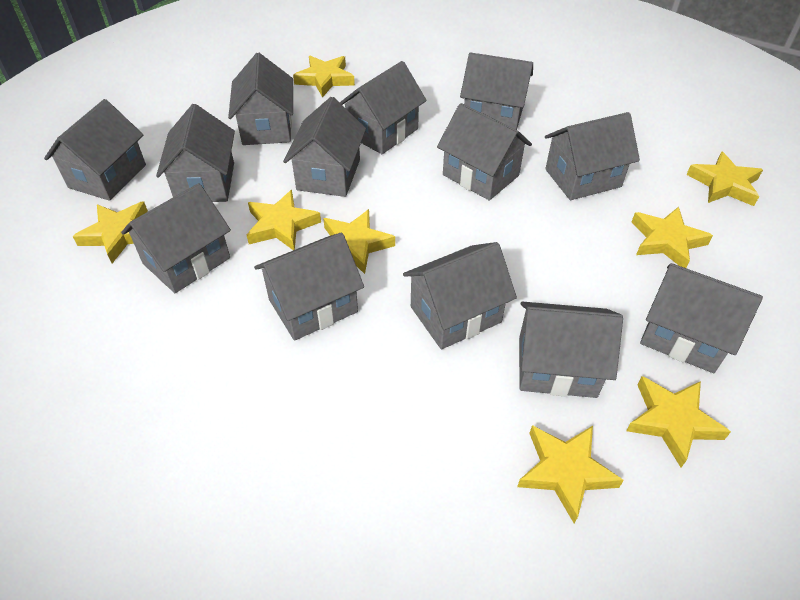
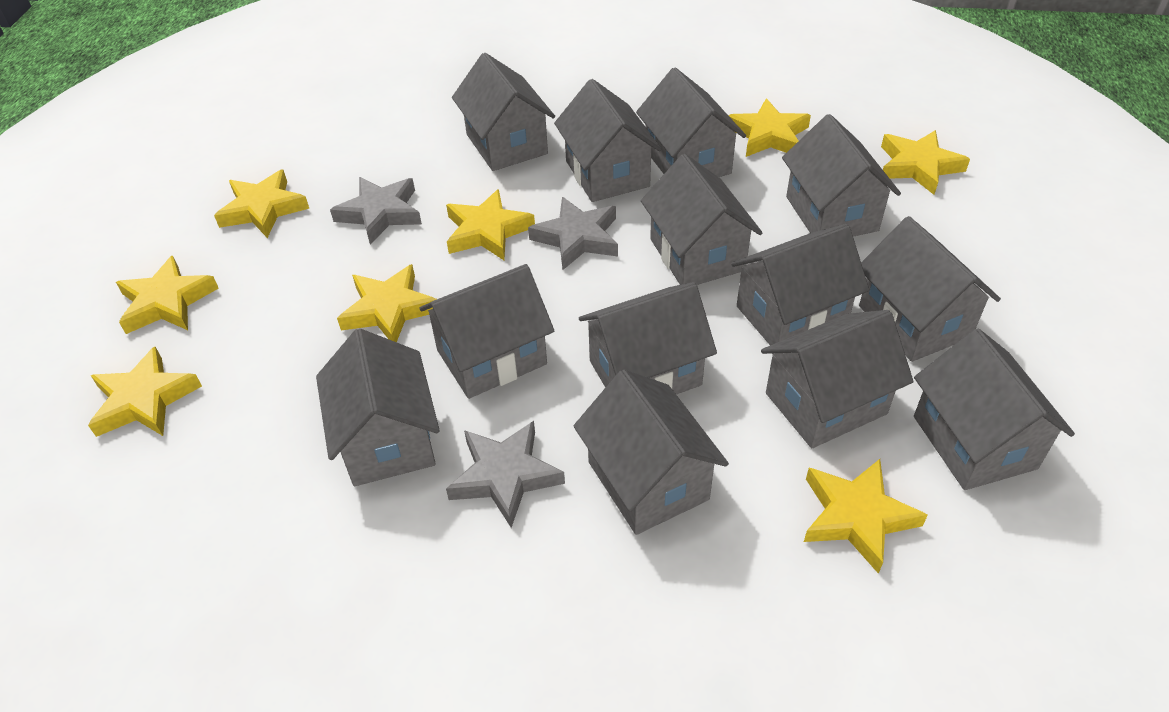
grey star: 0 -> 3

